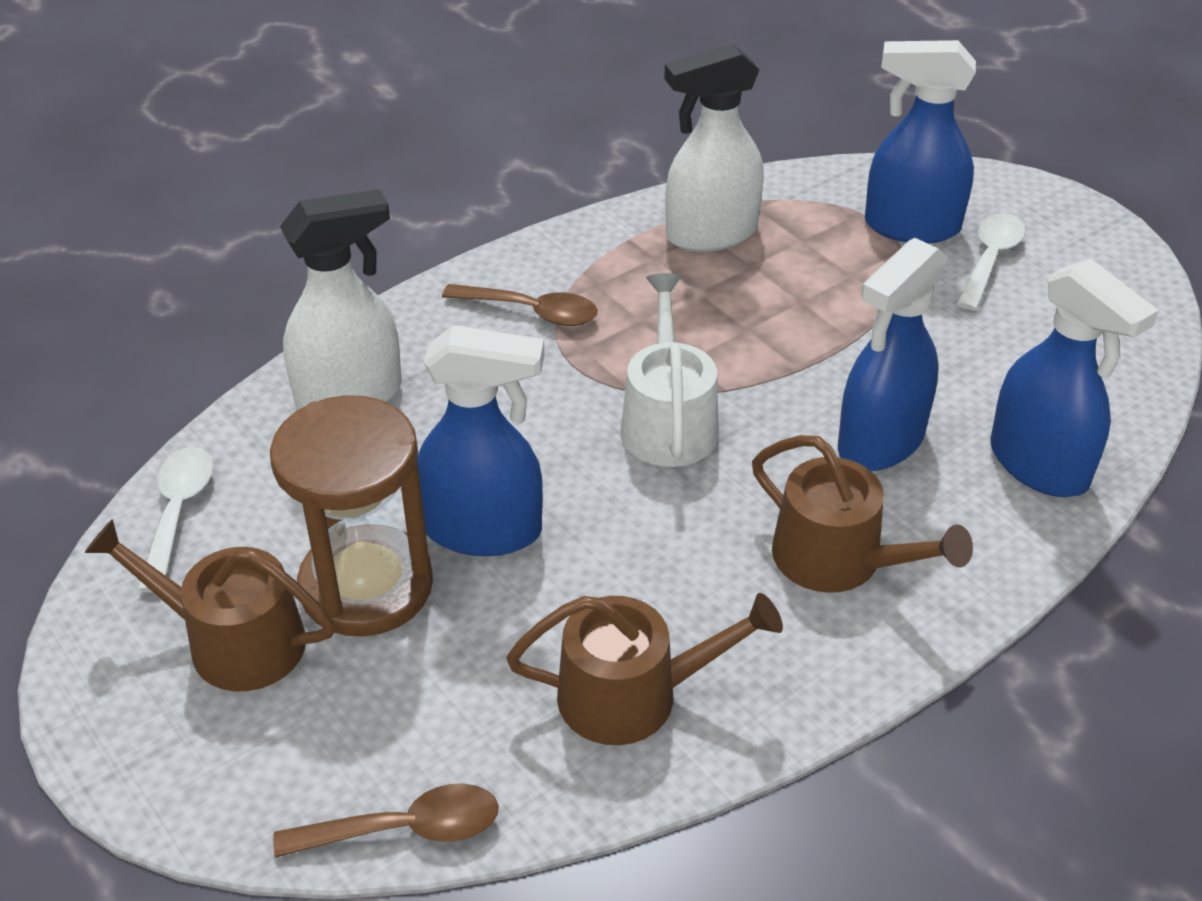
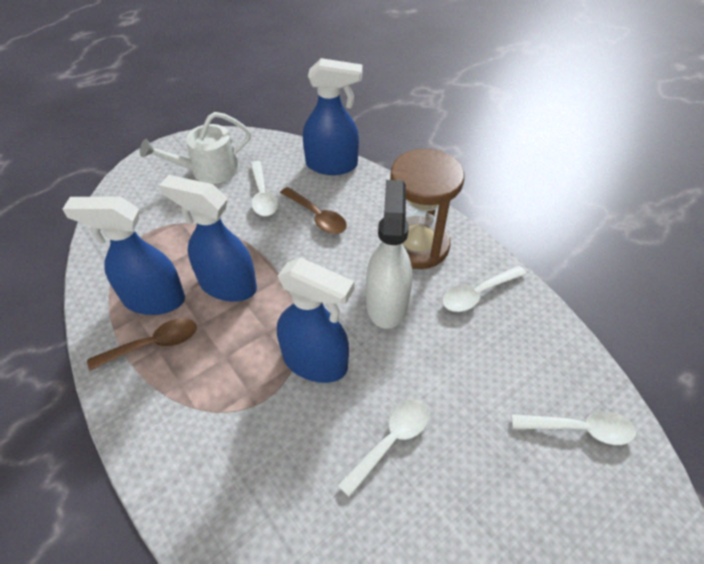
brown watering can: 3 -> 0
white spoon: 2 -> 4
white spray bottle: 2 -> 1

